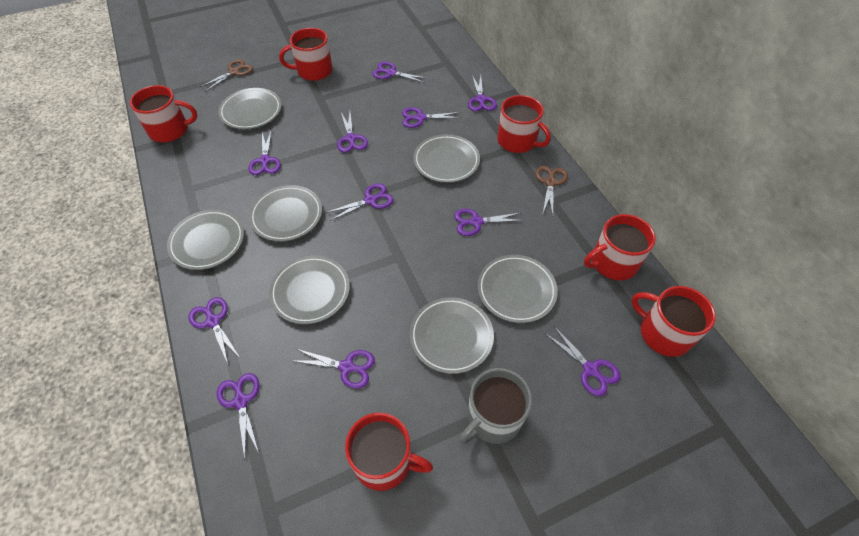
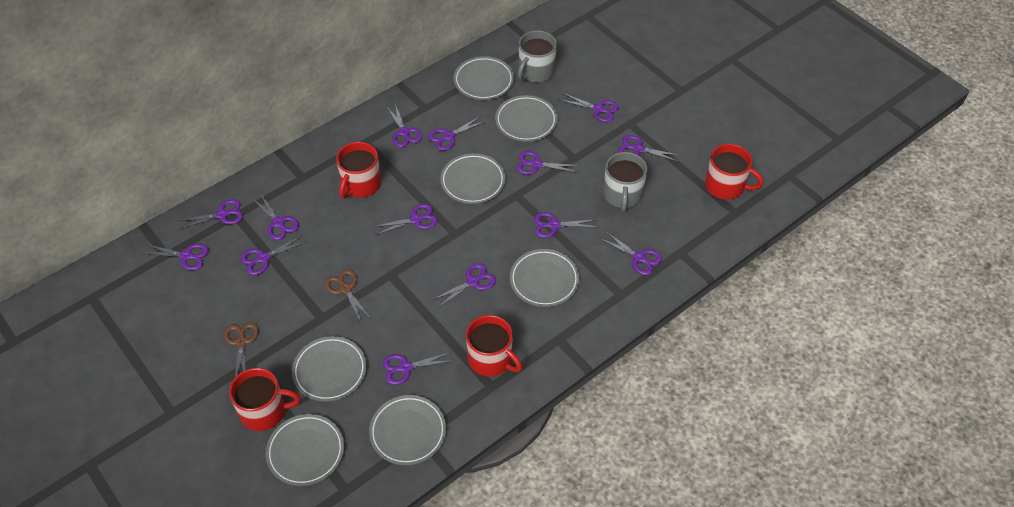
grey mug: 1 -> 2
purple scissors: 11 -> 14
red mug: 6 -> 4

